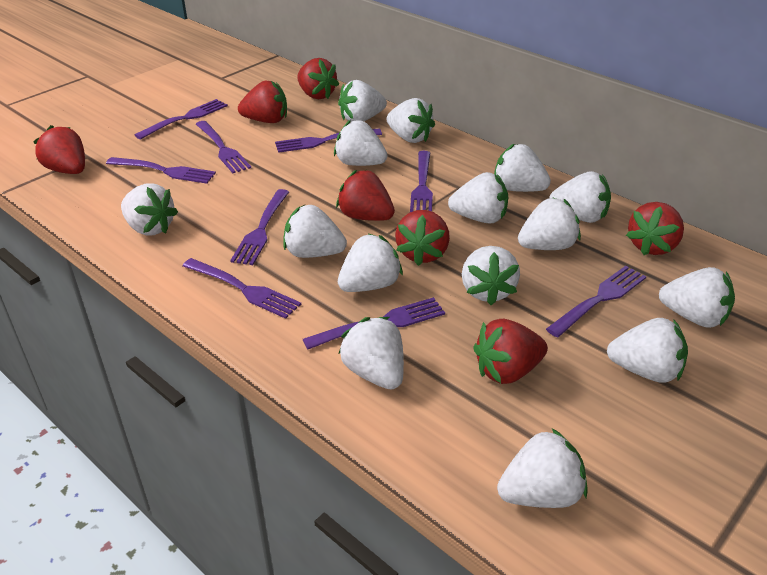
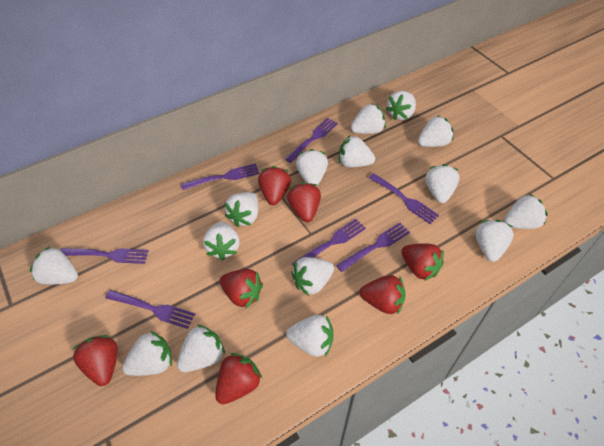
purple fork: 9 -> 7

